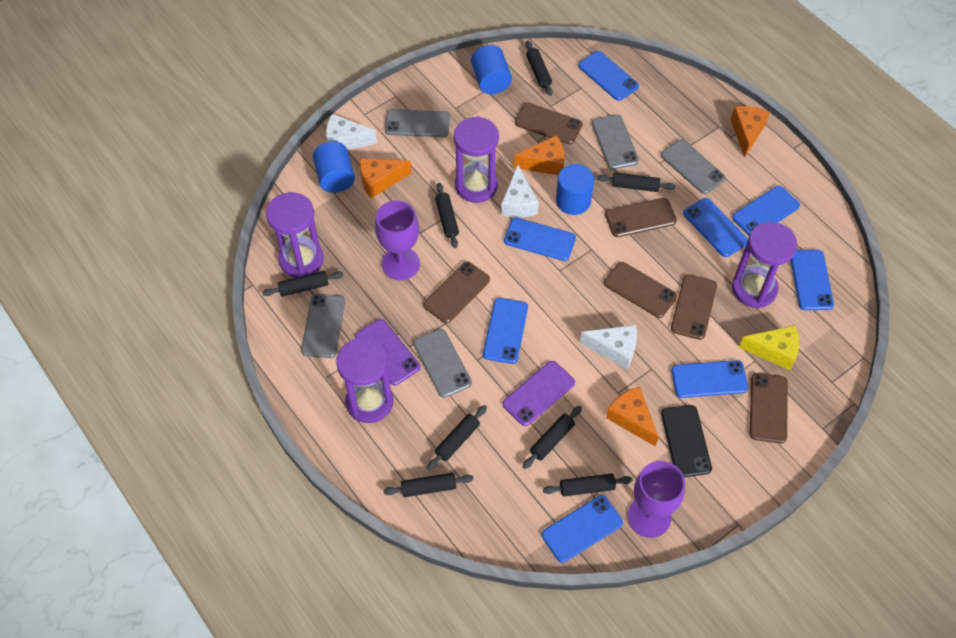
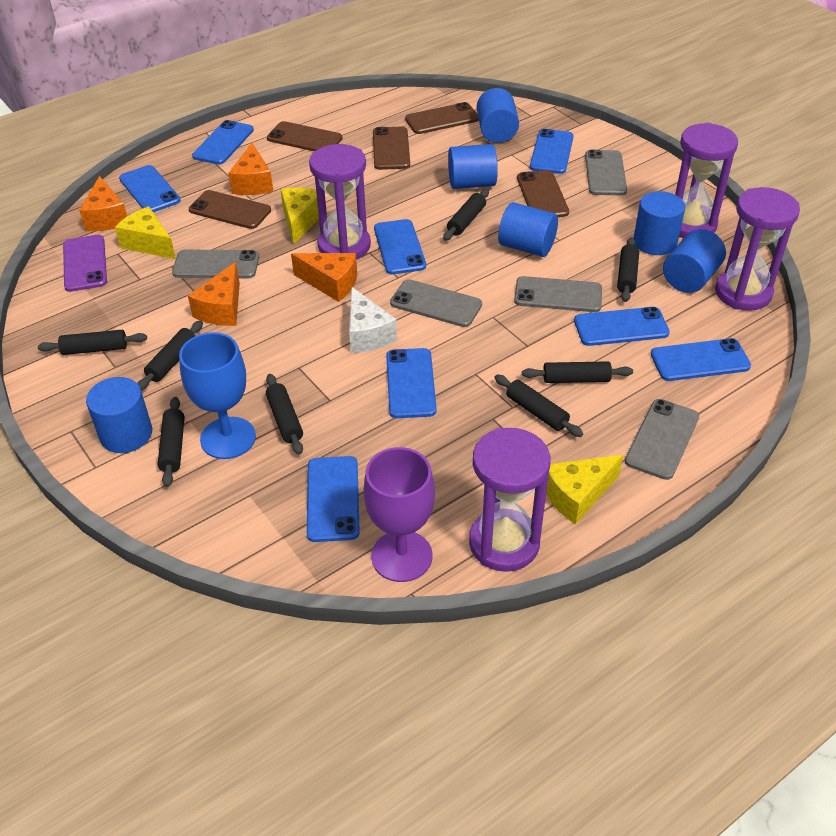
black phone: 1 -> 0
blue cylinder: 3 -> 6
blue goblet: 0 -> 1
brown phone: 6 -> 5
purple goblet: 2 -> 1
purple phone: 2 -> 1
white cheese: 3 -> 1
yellow cheese: 1 -> 3

